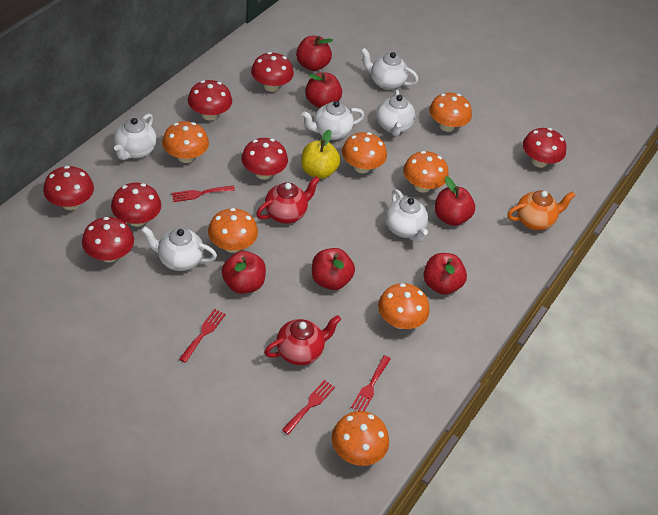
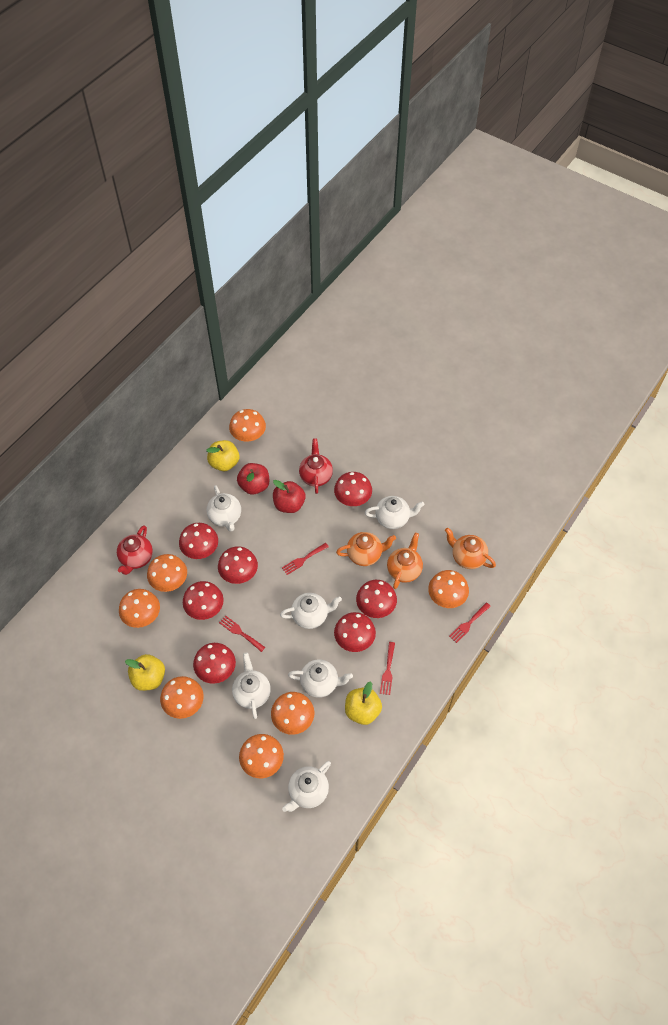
orange teapot: 1 -> 3
red apple: 6 -> 2
yellow apple: 1 -> 3

